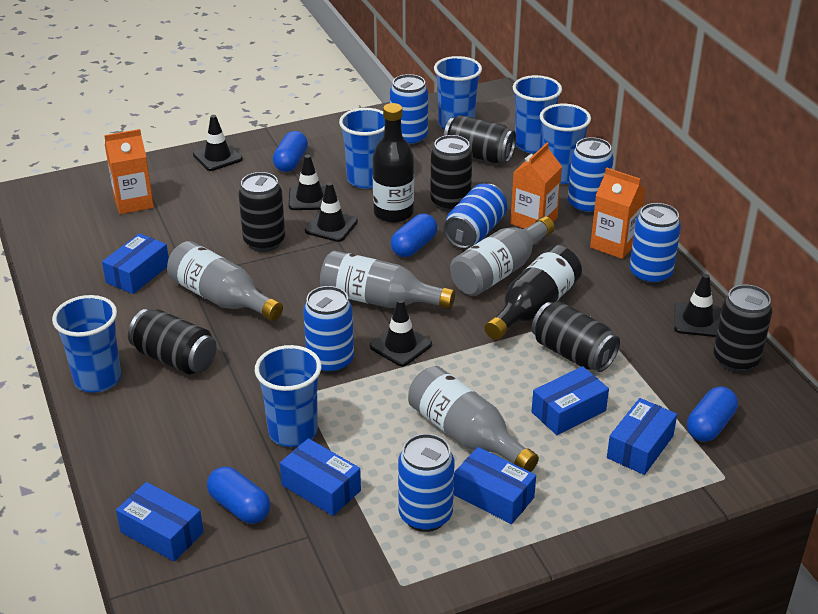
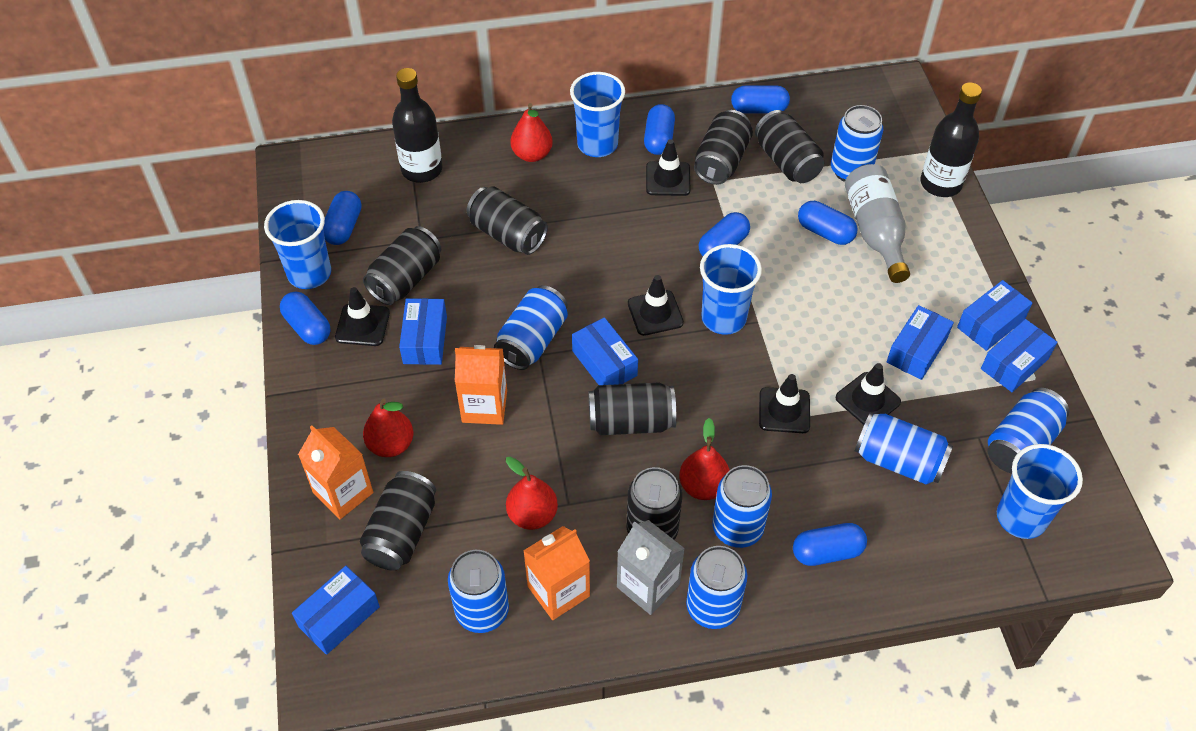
black can: 6 -> 7
blue can: 6 -> 7
blue capsule: 4 -> 7
blue cup: 6 -> 4
grey bottle: 4 -> 1
grey carton: 0 -> 1
red pear: 0 -> 4

